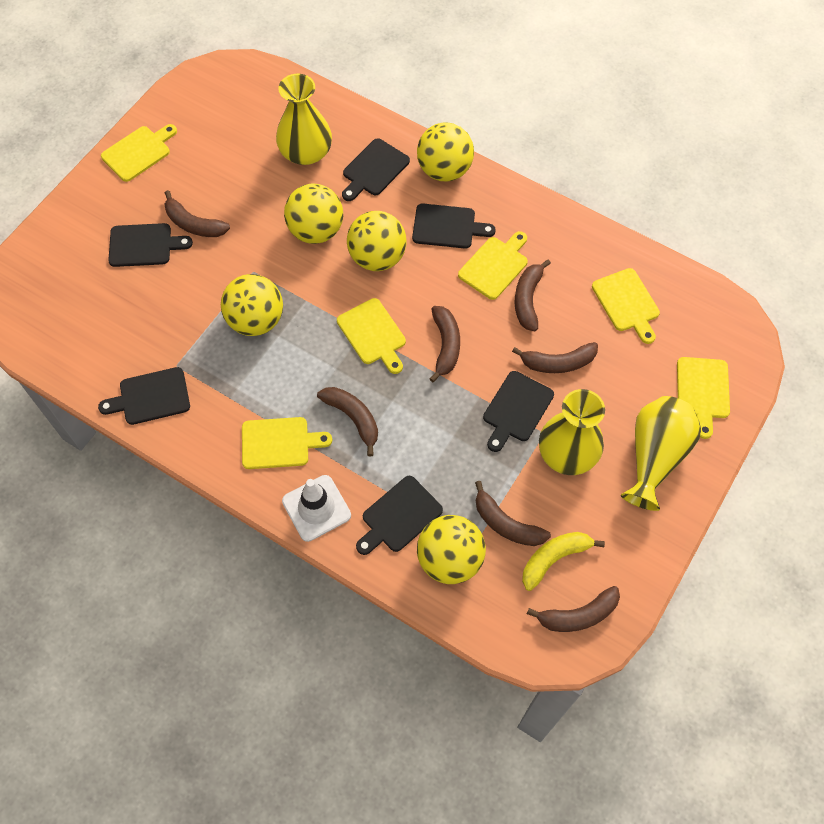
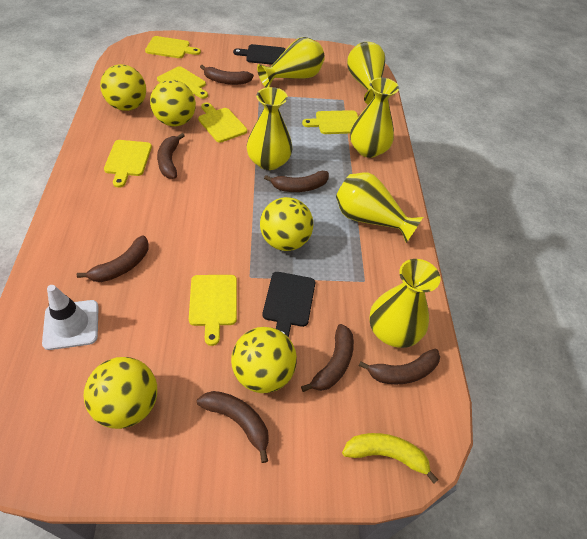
black cutting board: 6 -> 2
yellow vase: 3 -> 6

